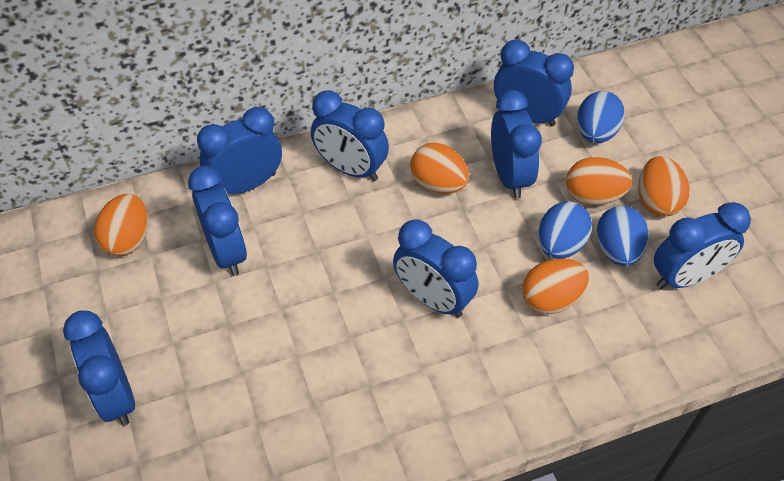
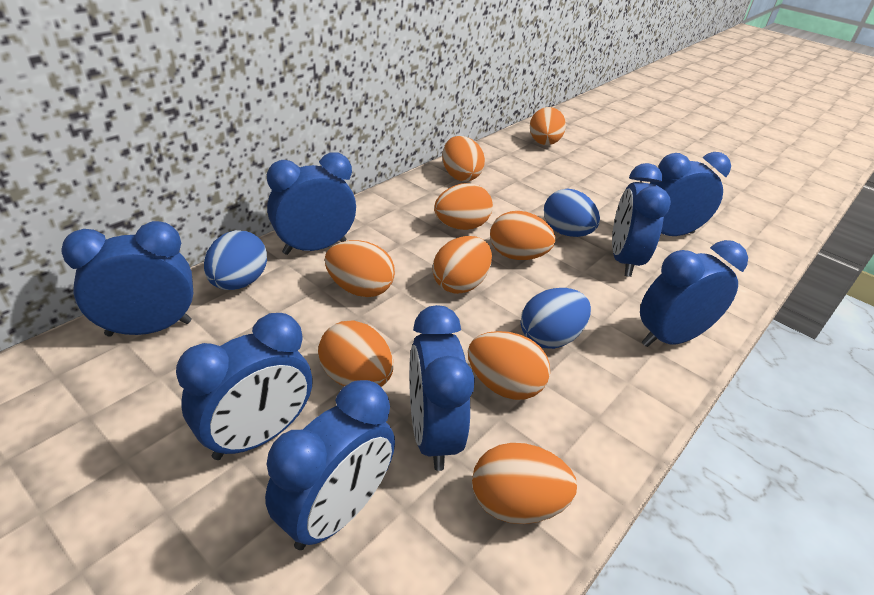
orange egg: 5 -> 9

